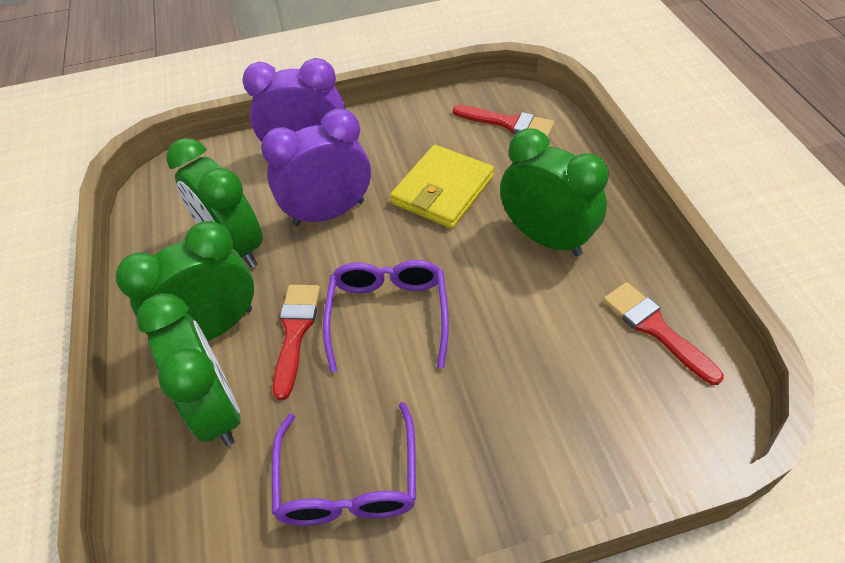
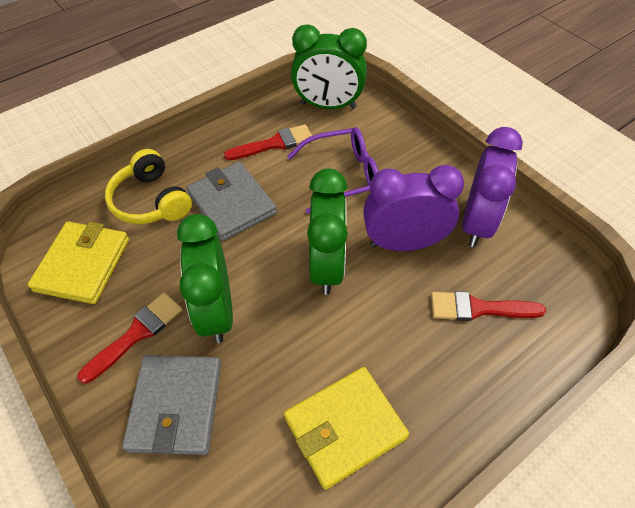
green clock: 4 -> 3
grey wallet: 0 -> 2
purple glasses: 2 -> 1
yellow headphones: 0 -> 1
yellow wallet: 1 -> 2

